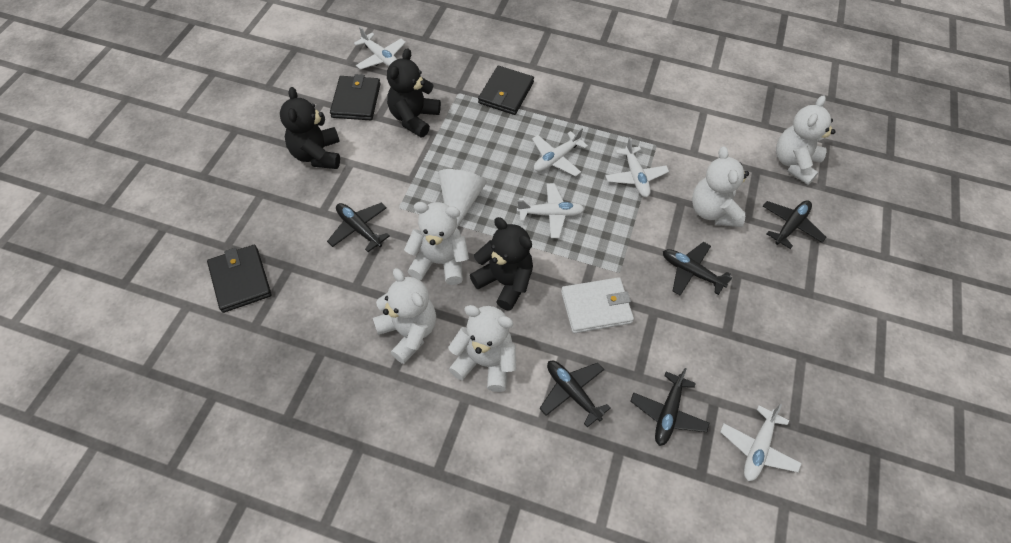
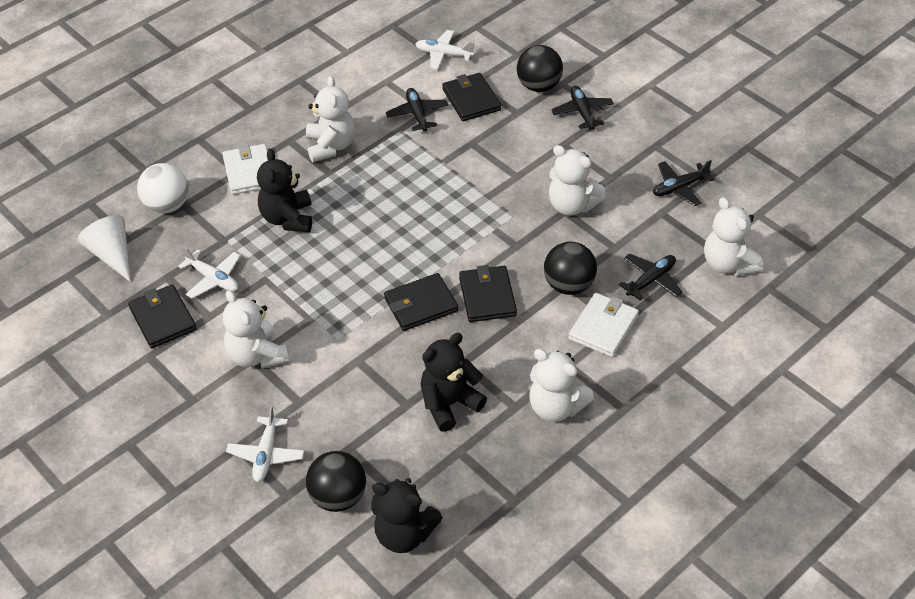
black ball: 0 -> 3
black plane: 5 -> 4
black wallet: 3 -> 4
white ball: 0 -> 1
white plane: 5 -> 3
white wallet: 1 -> 2

